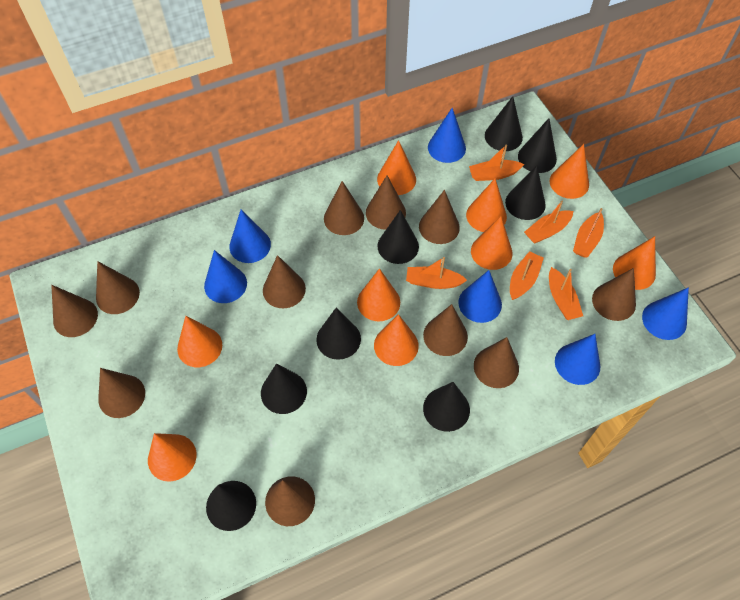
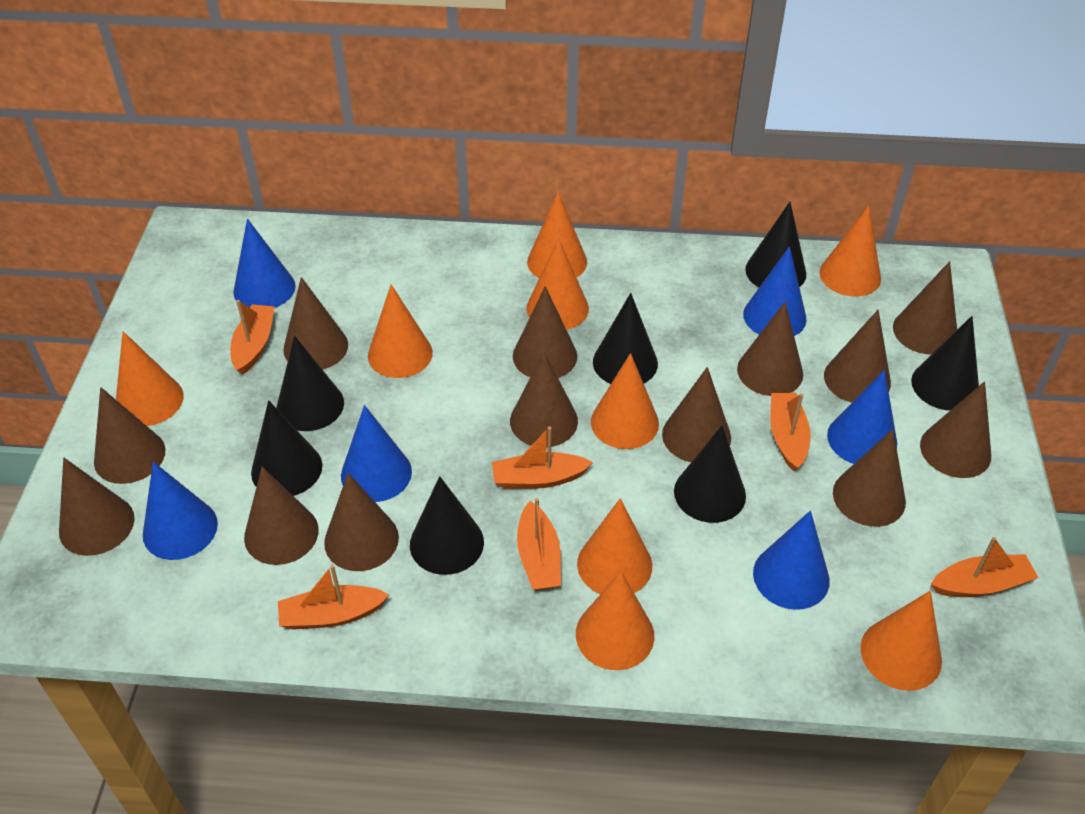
black cone: 8 -> 7
brown cone: 11 -> 13

